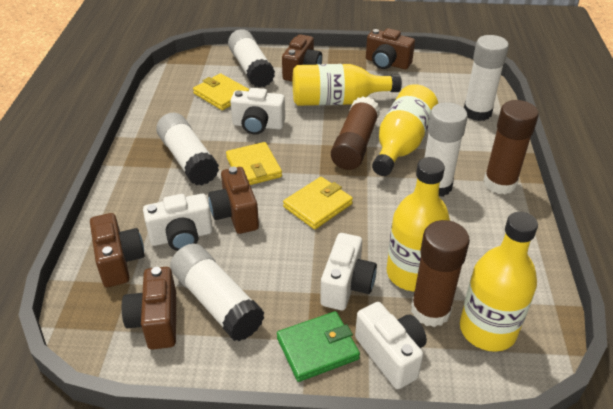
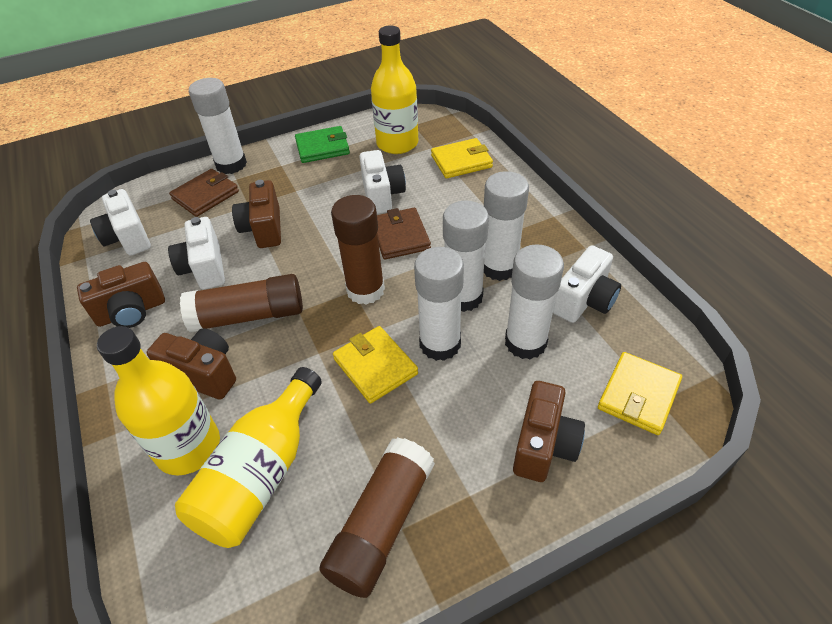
brown camera: 5 -> 4
brown wallet: 0 -> 2
yellow bottle: 4 -> 3

